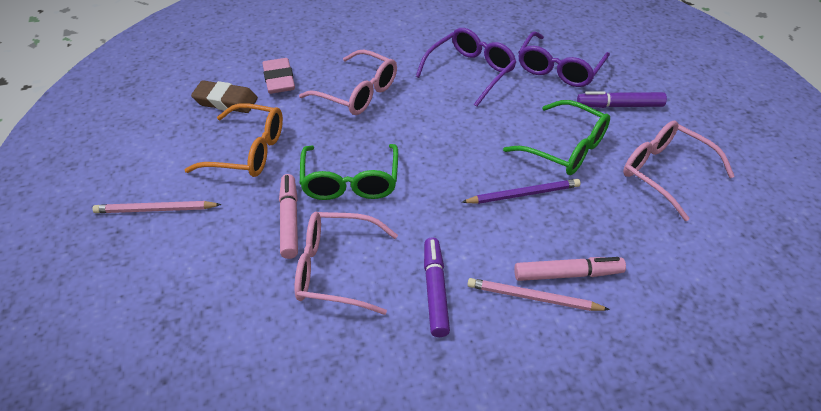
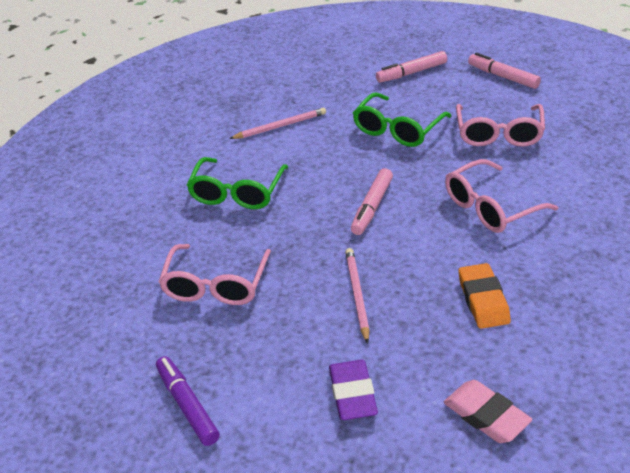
brown eraser: 1 -> 0
orange eraser: 0 -> 1
orange glasses: 1 -> 0
pink marker: 2 -> 3
purple eraser: 0 -> 1
purple glasses: 2 -> 0
purple marker: 2 -> 1
purple pencil: 1 -> 0

